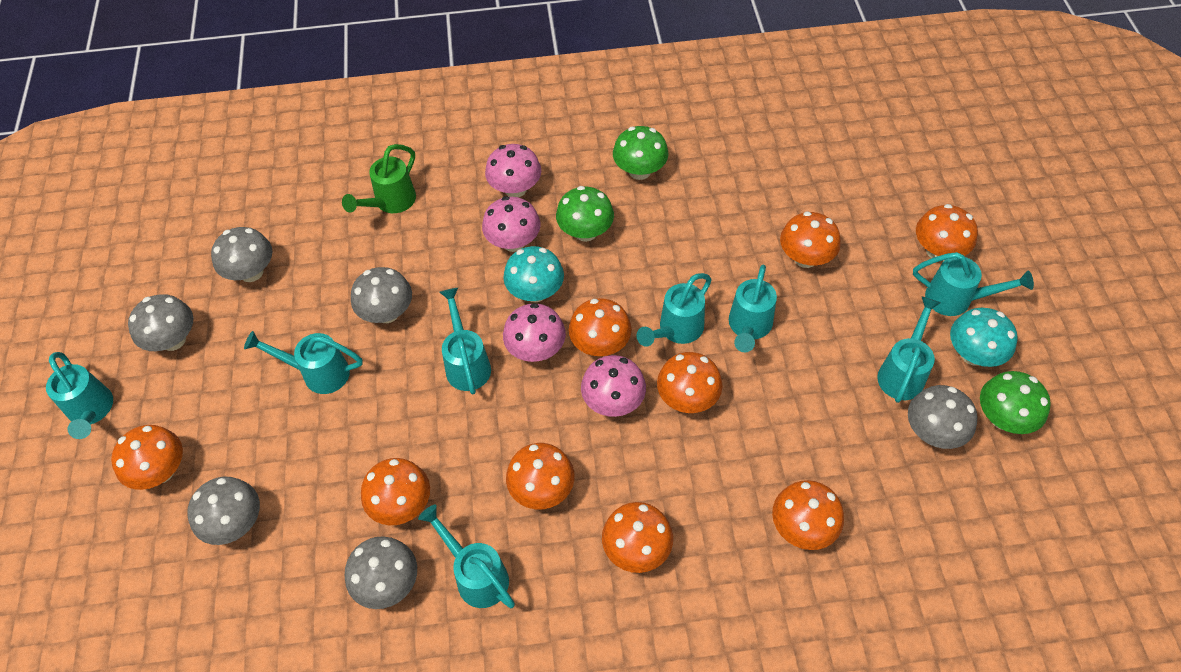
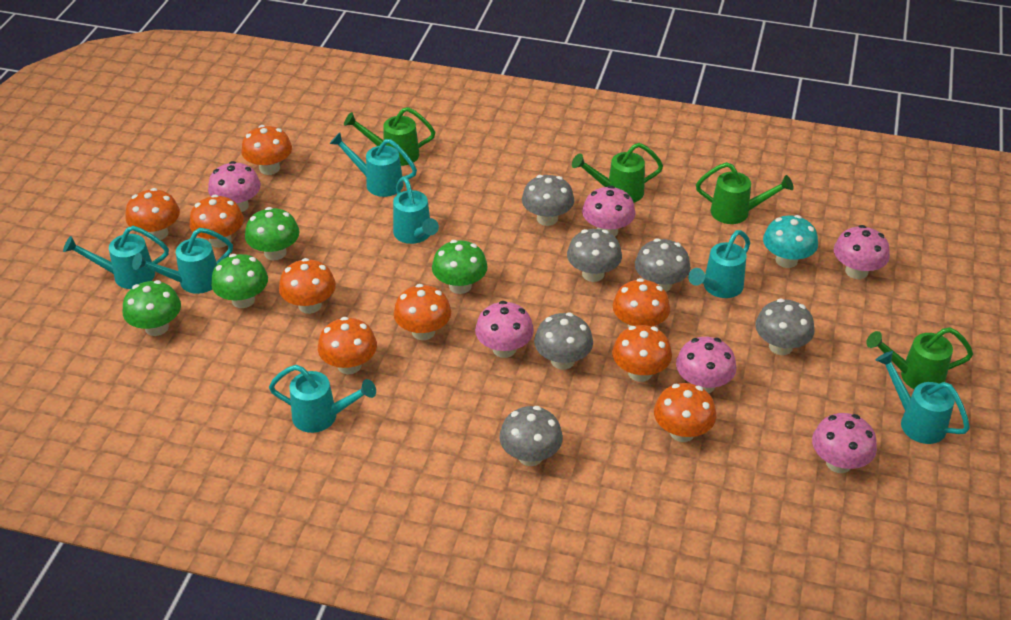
green mushroom: 3 -> 4
green watering can: 1 -> 4
pink mushroom: 4 -> 6
turquoise mushroom: 2 -> 1
turquoise watering can: 8 -> 7

